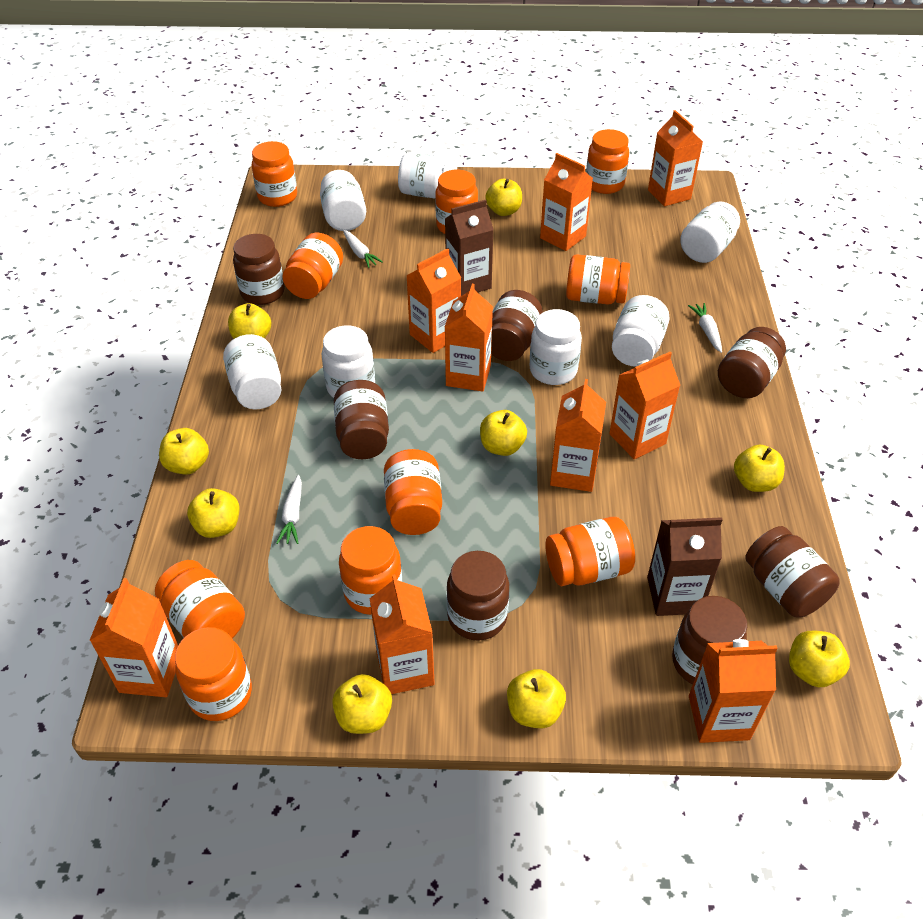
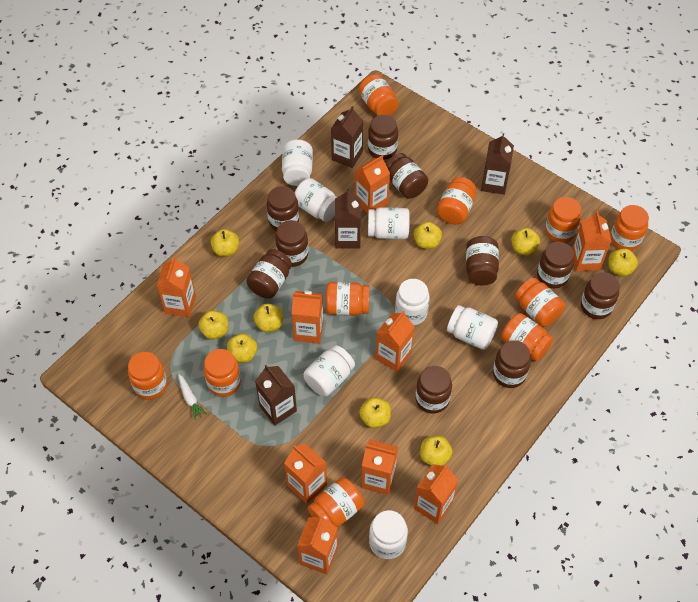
brown carton: 2 -> 4
brown jar: 7 -> 10
white carrot: 3 -> 1

